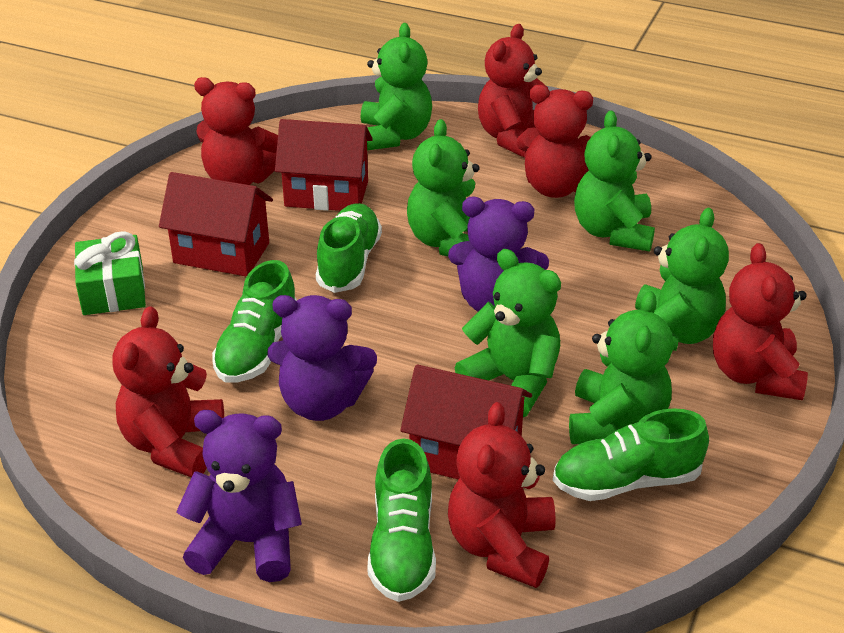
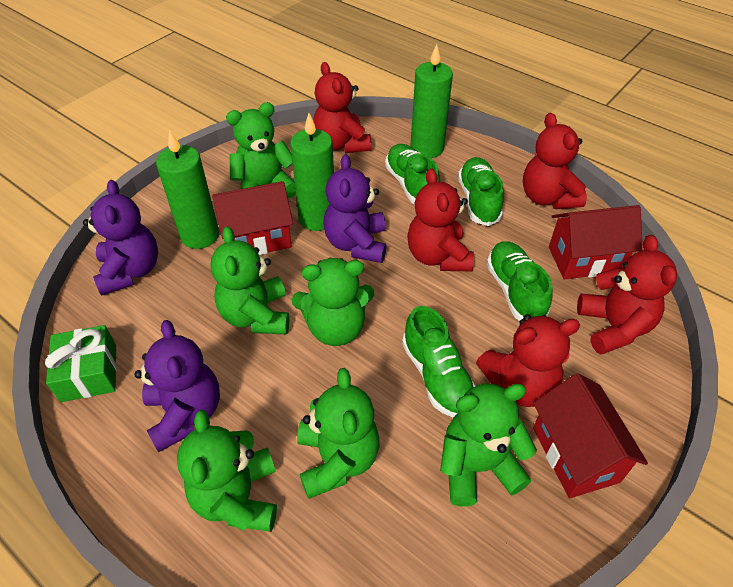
green candle: 0 -> 3
red teddy bear: 6 -> 5

